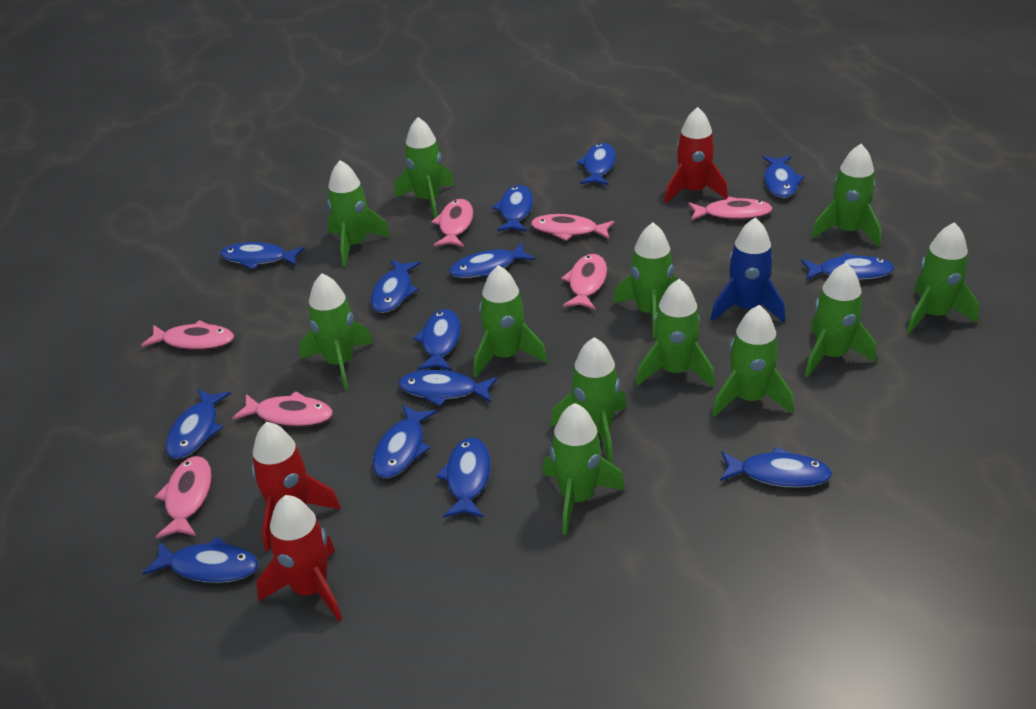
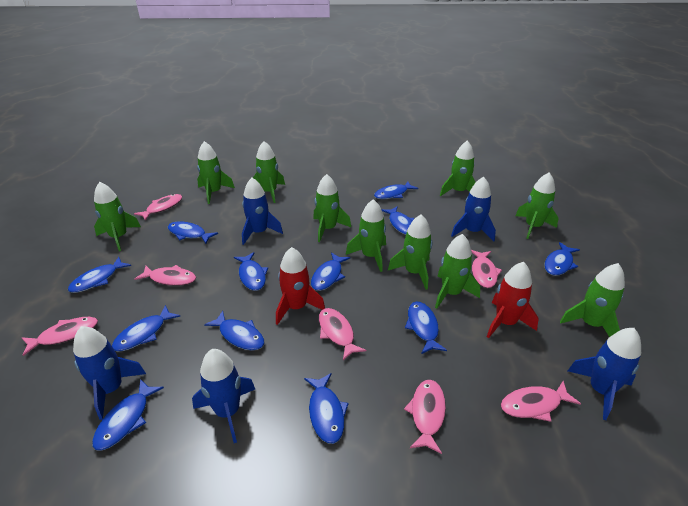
blue fish: 14 -> 12
blue rocket: 1 -> 5
green rocket: 12 -> 10
red rocket: 3 -> 2

